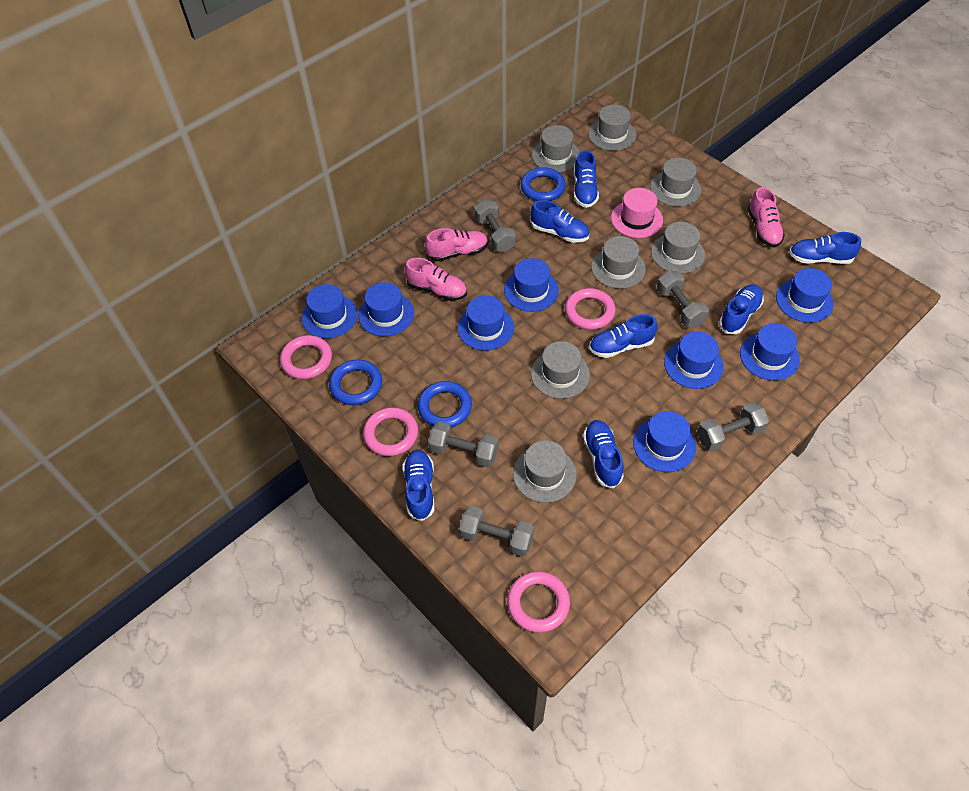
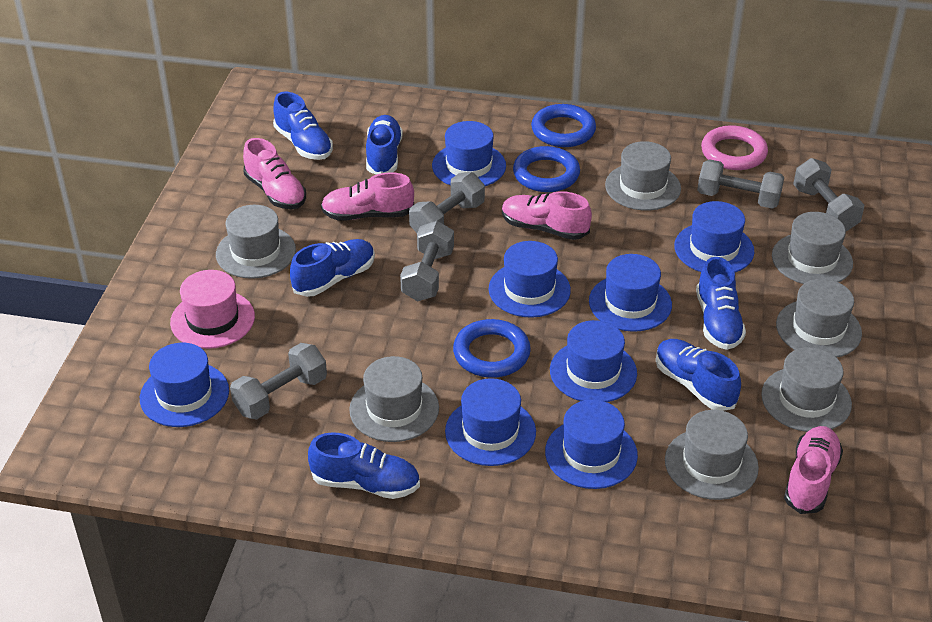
blue shoe: 7 -> 6
pink ring: 4 -> 1
pink shoe: 3 -> 4

